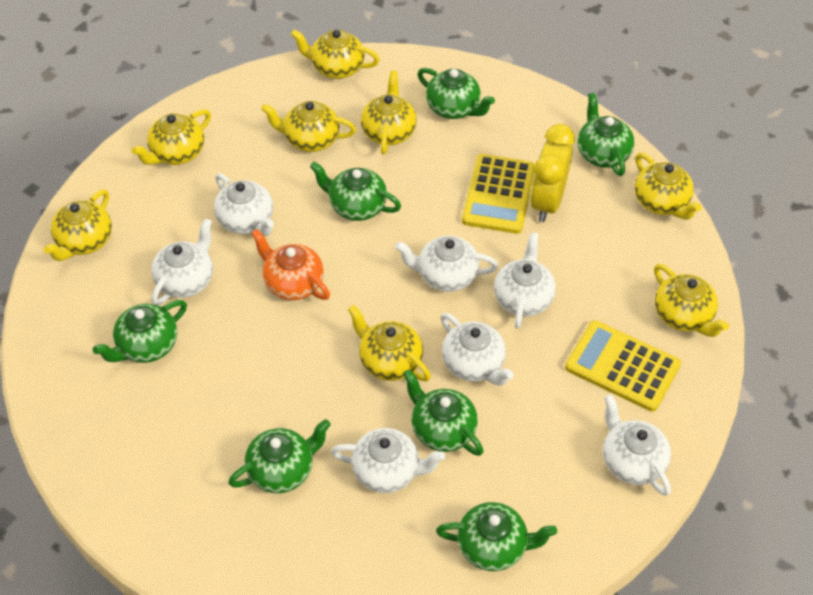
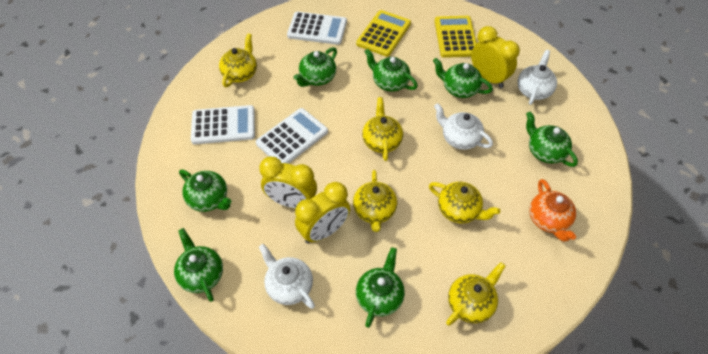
white calculator: 0 -> 3
white teapot: 7 -> 3
yellow clock: 1 -> 3
yellow teapot: 8 -> 5

